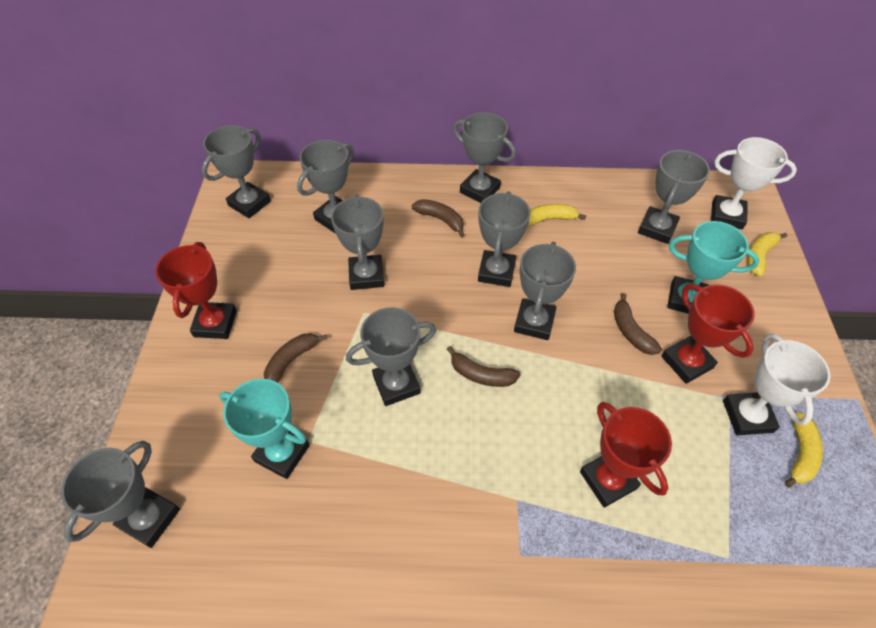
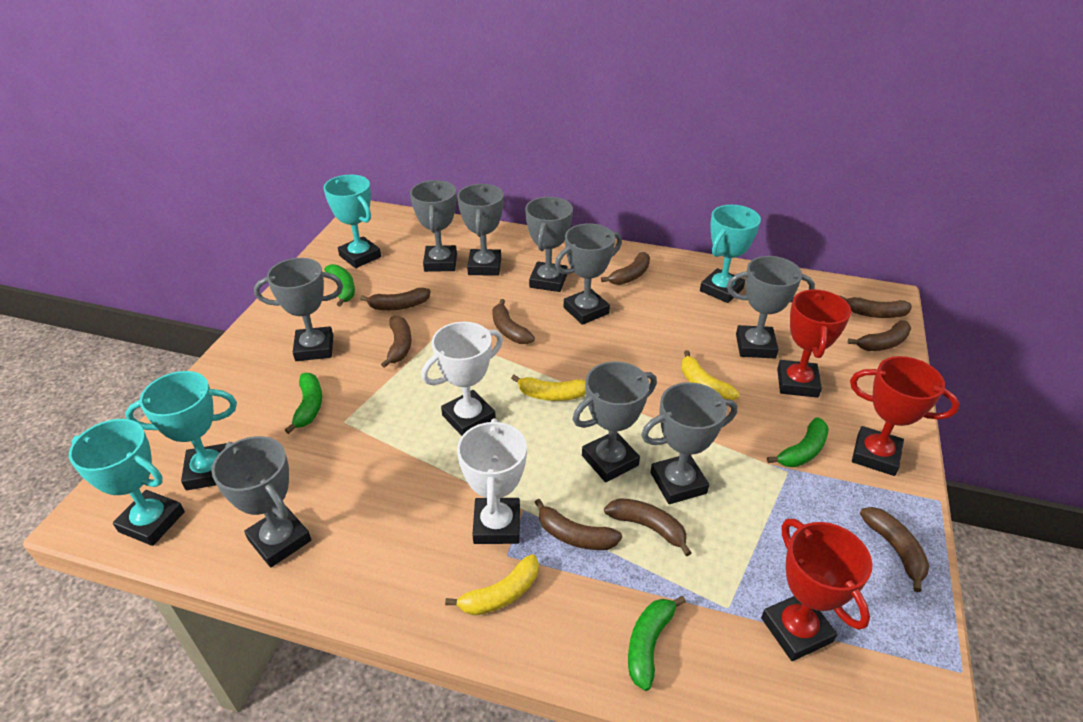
brown banana: 4 -> 9
green banana: 0 -> 4
turquoise trophy: 2 -> 4

